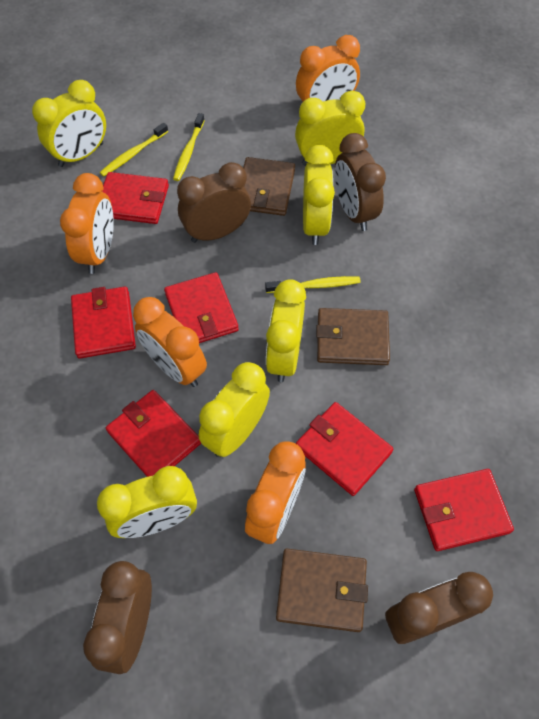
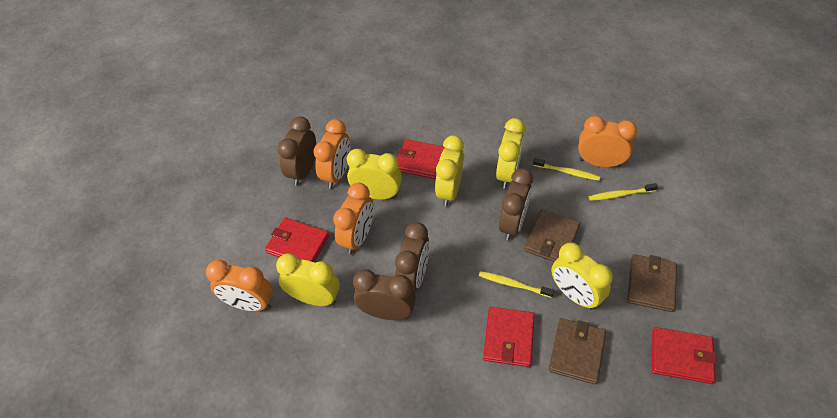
red wallet: 6 -> 4
yellow clock: 6 -> 5

